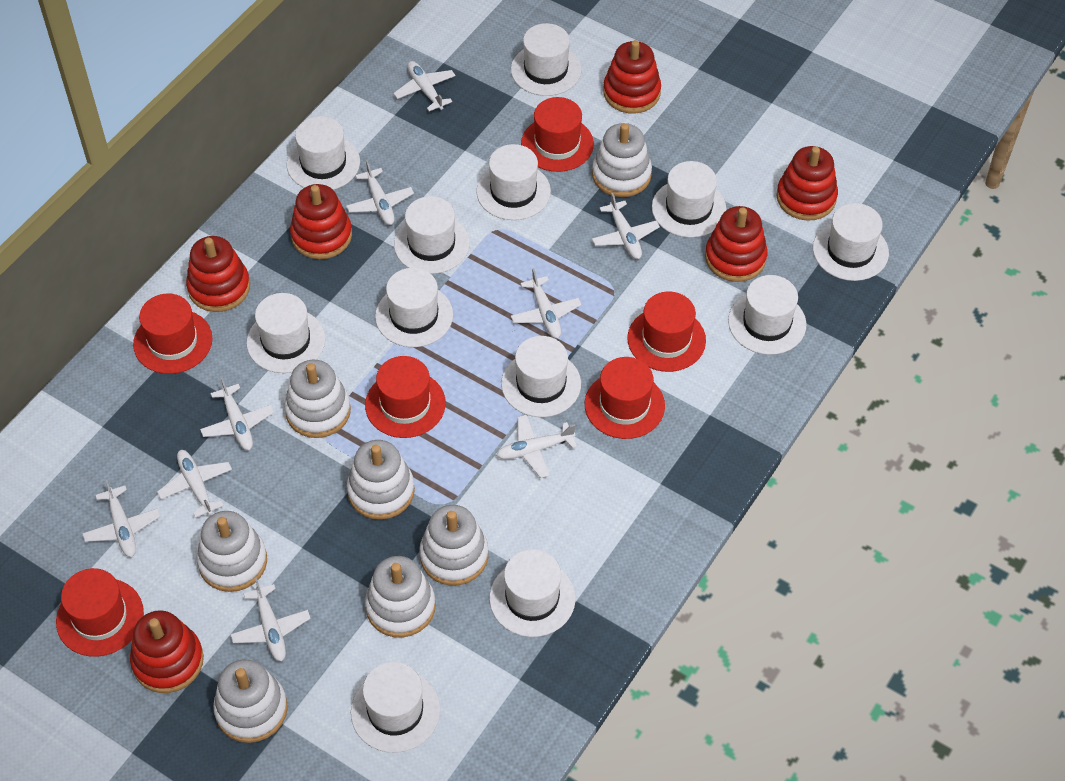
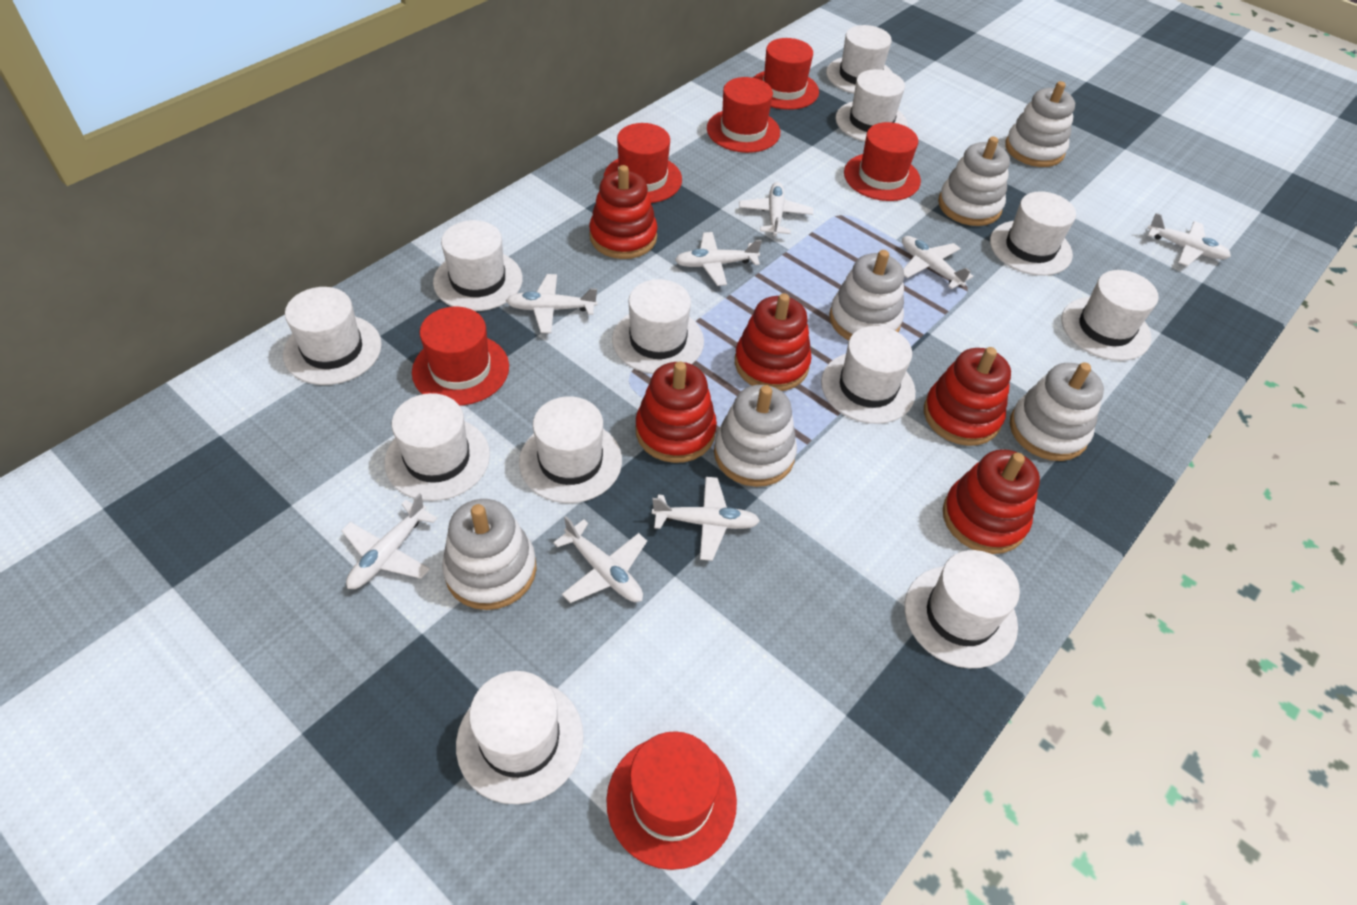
red stacking toy: 6 -> 5
white plane: 9 -> 8
white stacking toy: 7 -> 6

